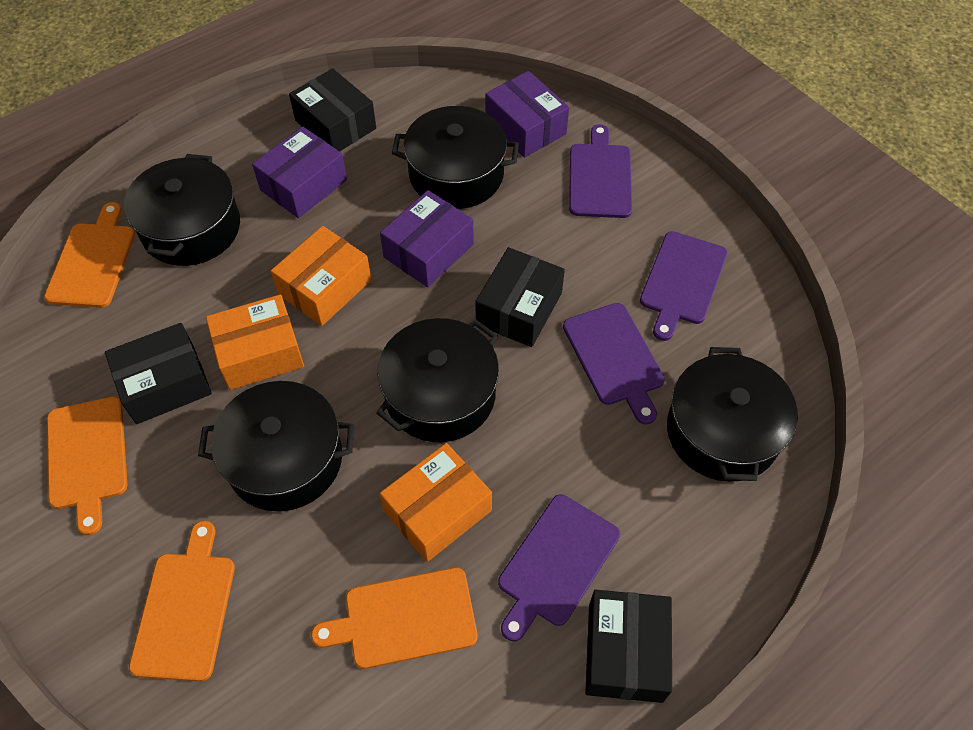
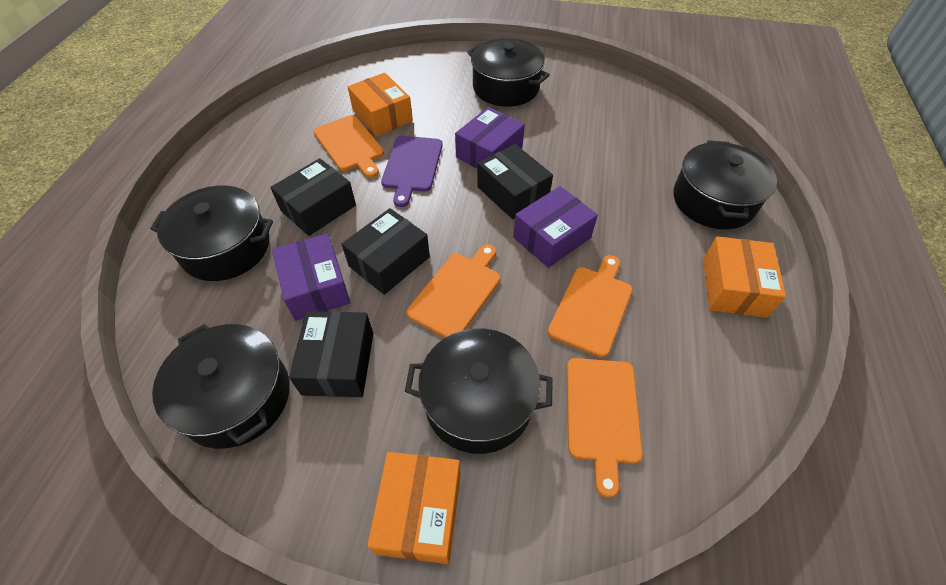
purple cutting board: 4 -> 1

